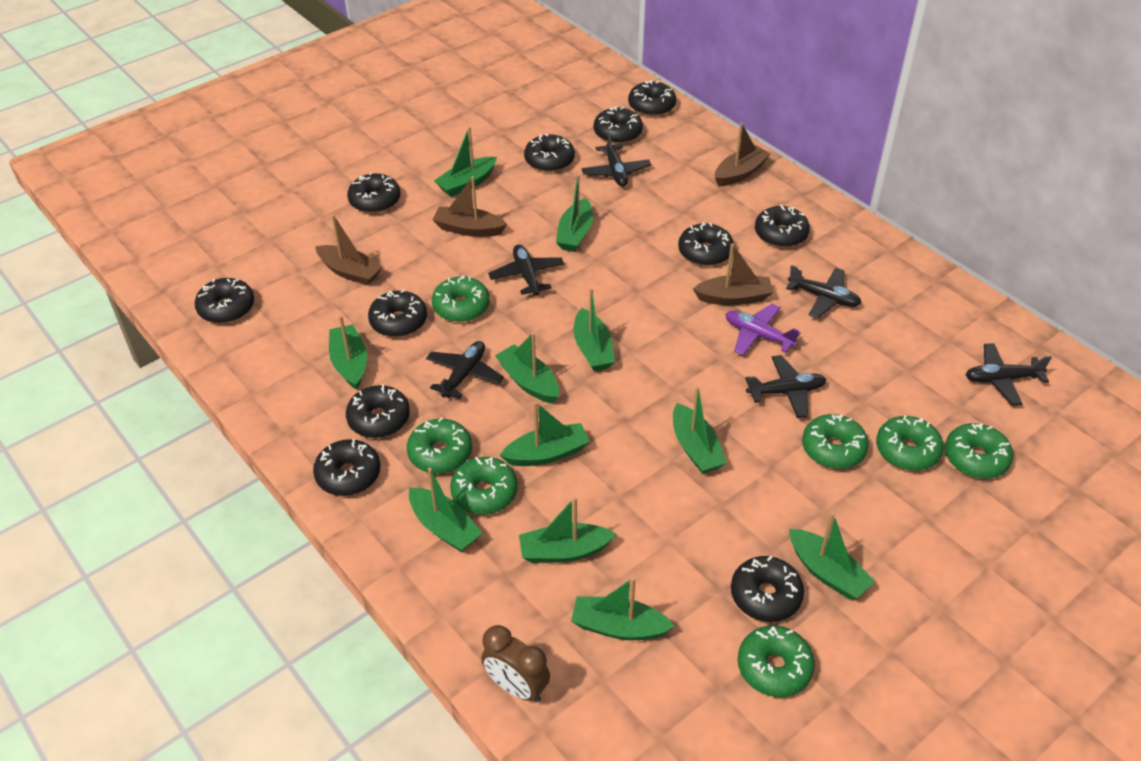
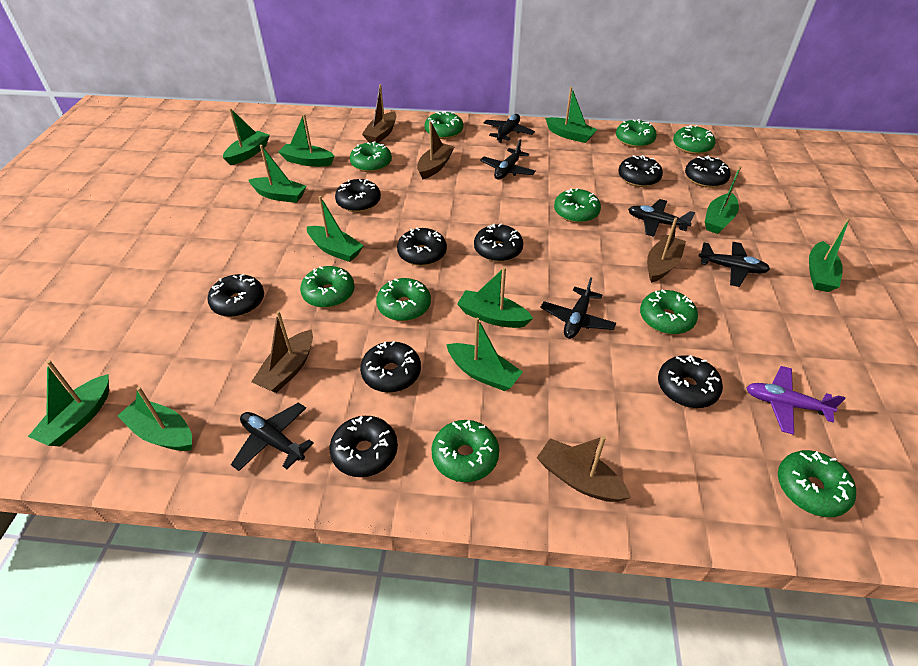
black donut: 11 -> 9
brown boat: 4 -> 5
brown clock: 1 -> 0
green donut: 7 -> 10

